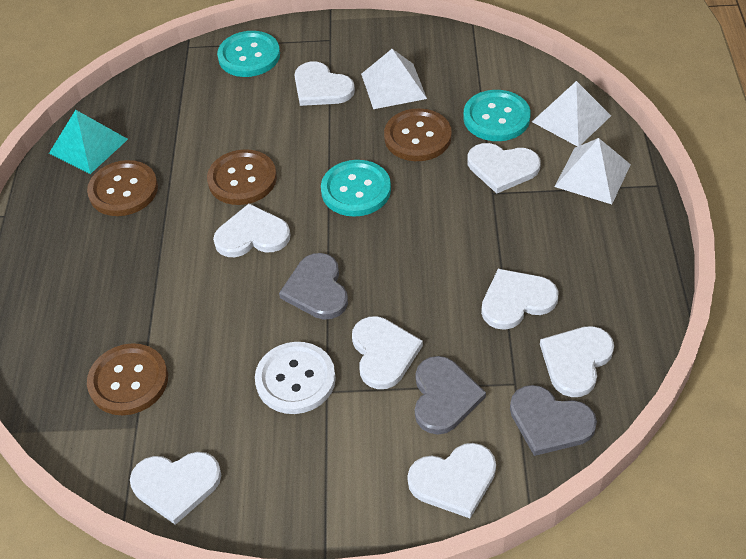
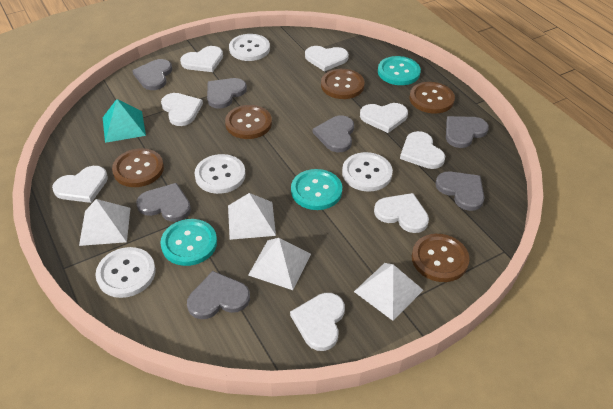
brown button: 4 -> 5
grey heart: 3 -> 7
white button: 1 -> 4
white pyramid: 3 -> 4

